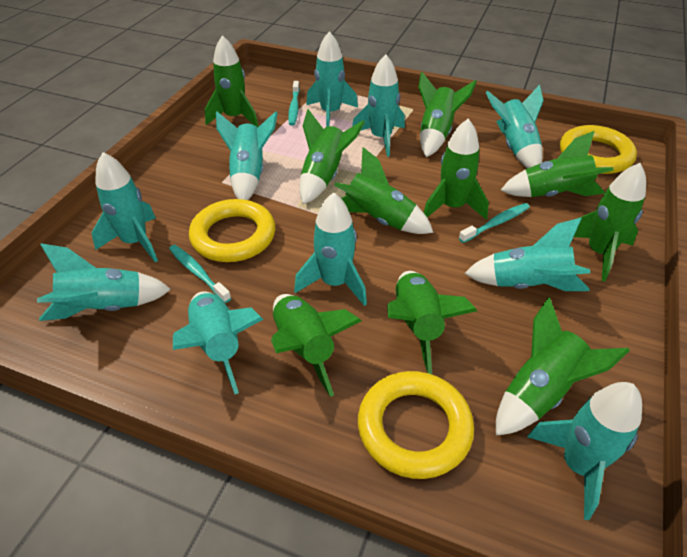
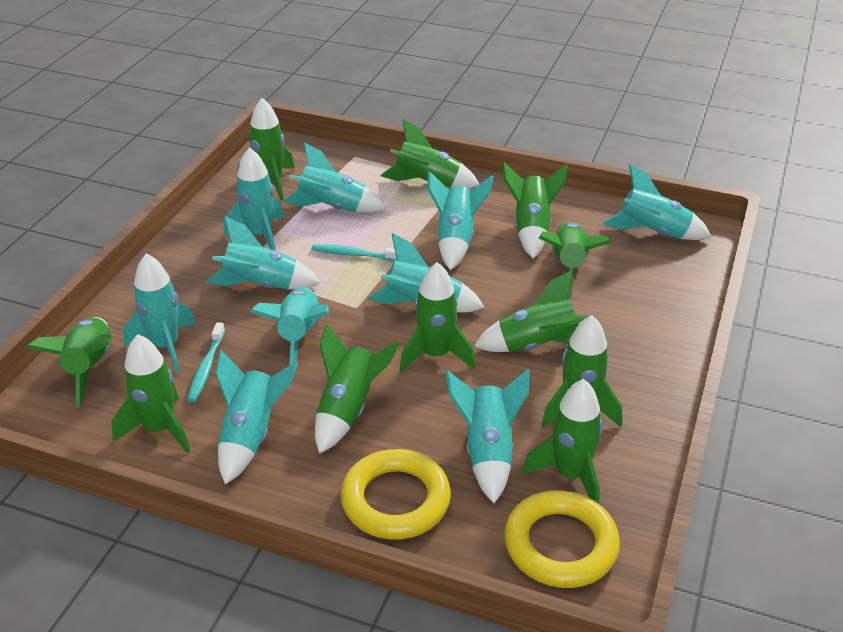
green rocket: 10 -> 11
turquoise toothbrush: 3 -> 2
yellow ring: 3 -> 2

